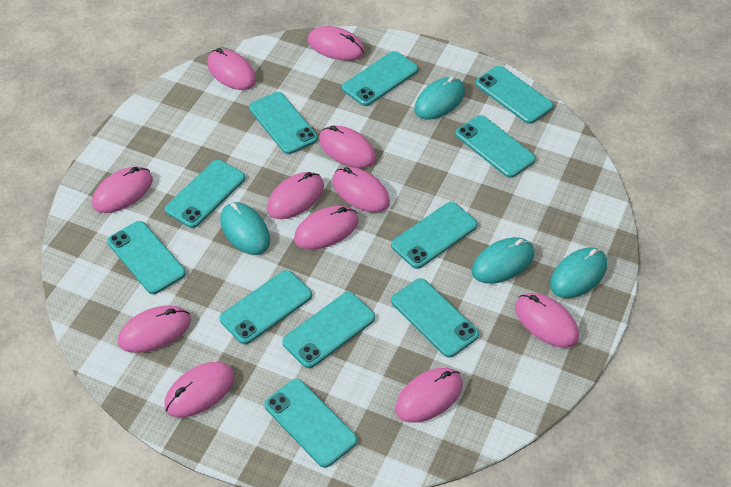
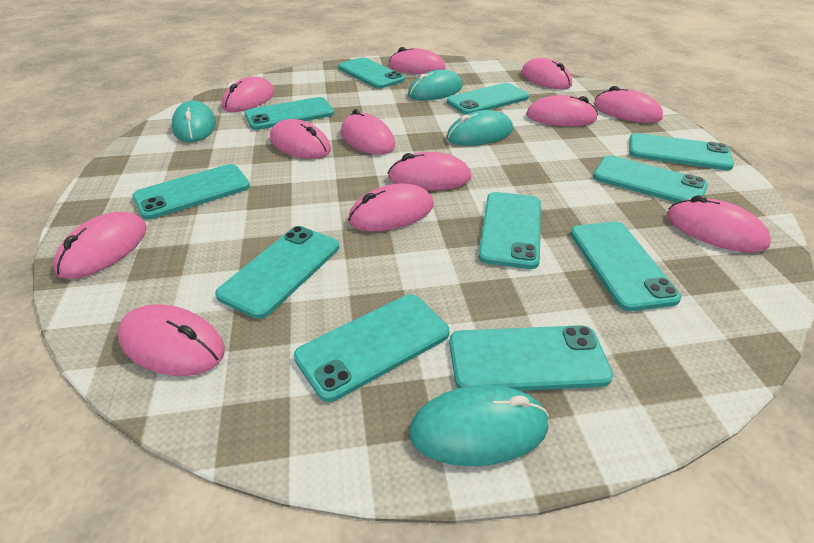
pink mouse: 11 -> 12

